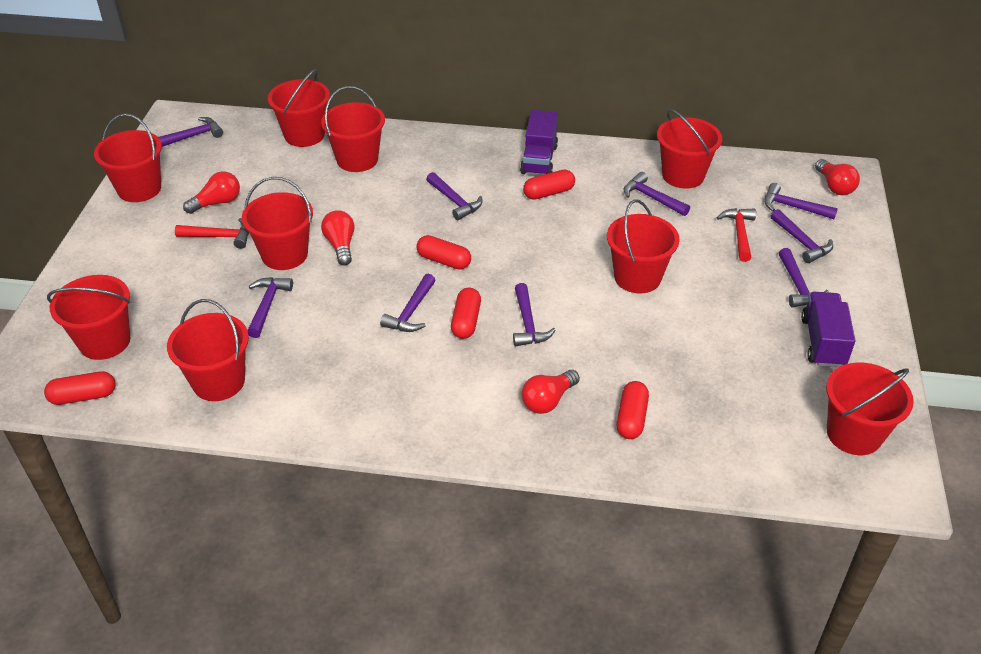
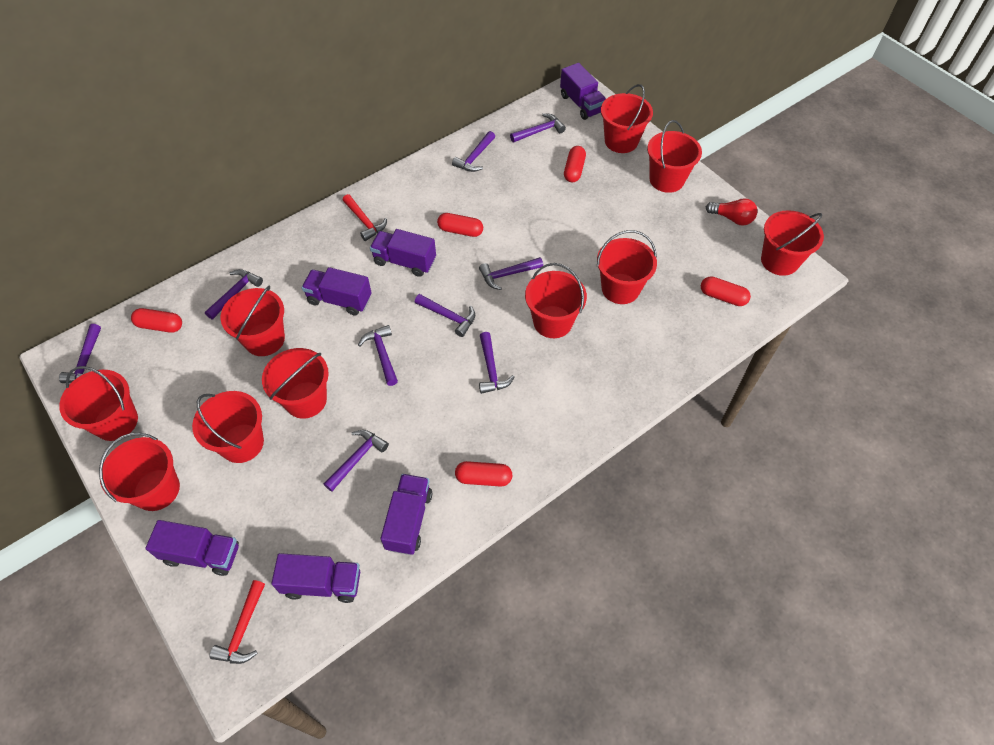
purple truck: 2 -> 6
red bucket: 9 -> 10
red light bulb: 4 -> 1

